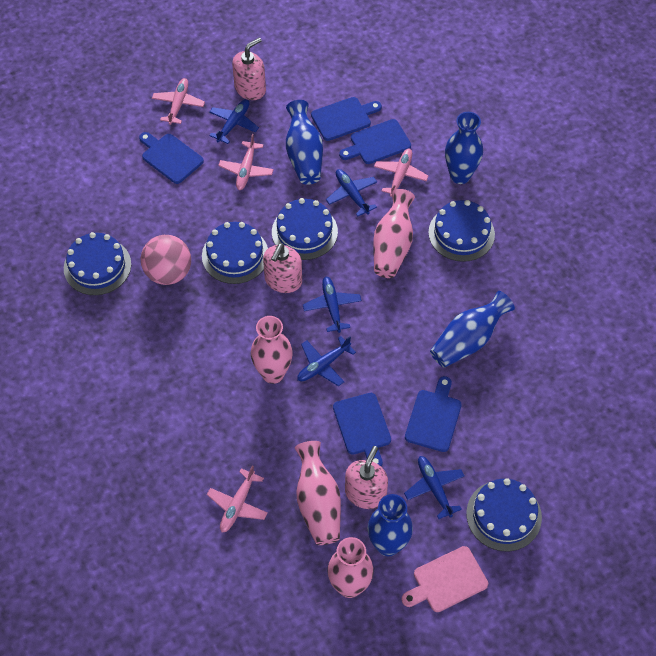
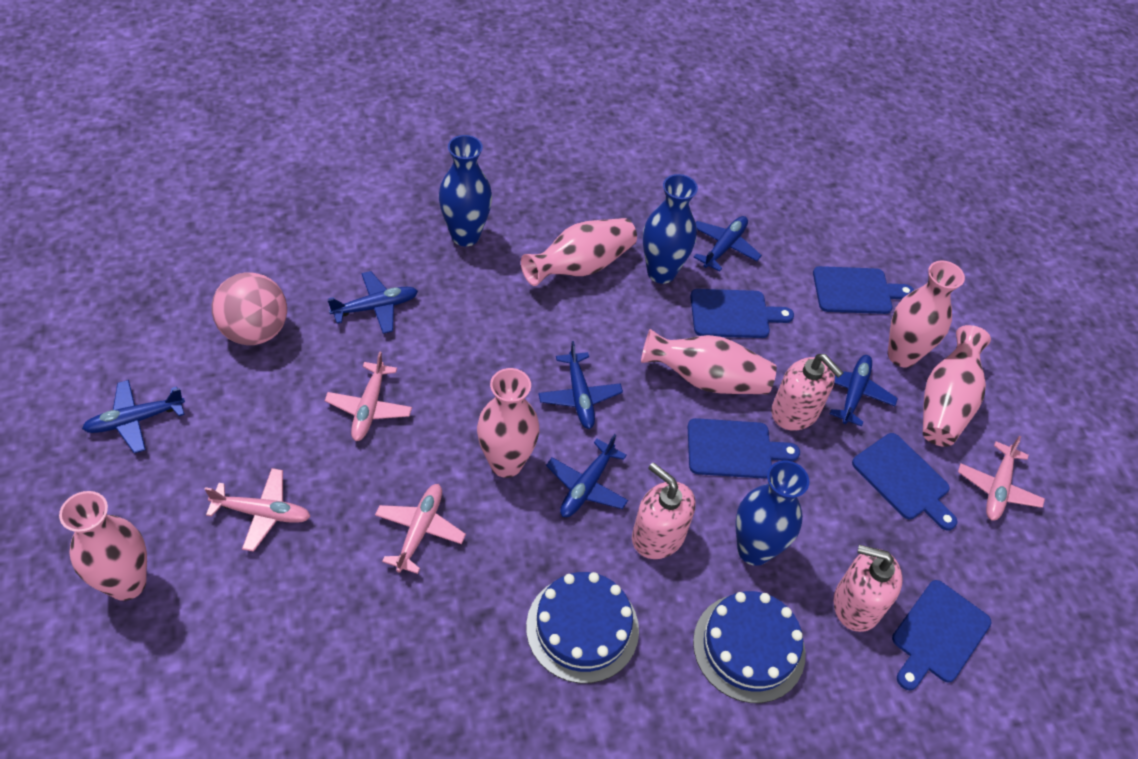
blue cake: 5 -> 2
blue plane: 5 -> 6
blue vase: 4 -> 3
pink cutting board: 1 -> 0
pink vase: 4 -> 6

